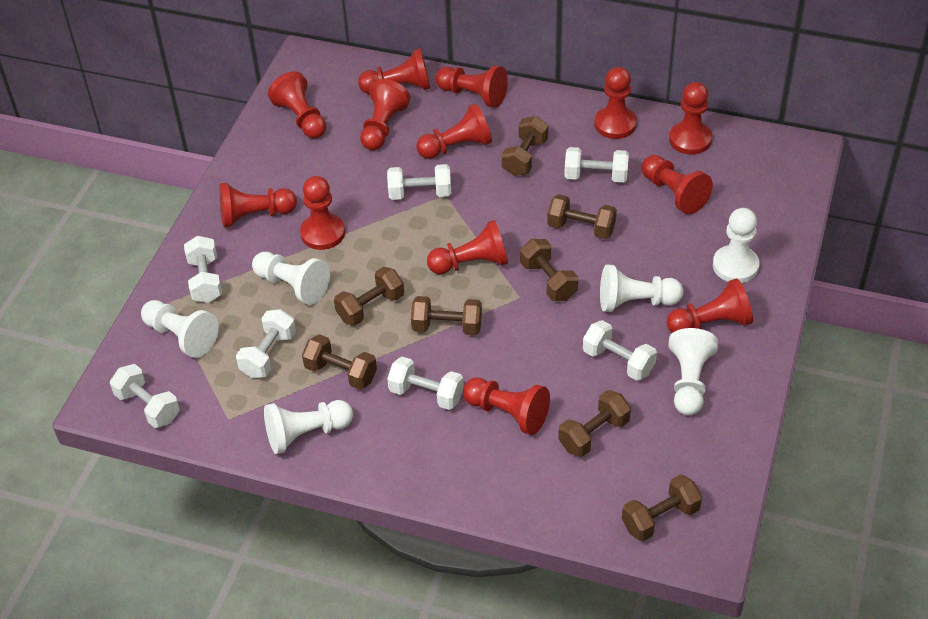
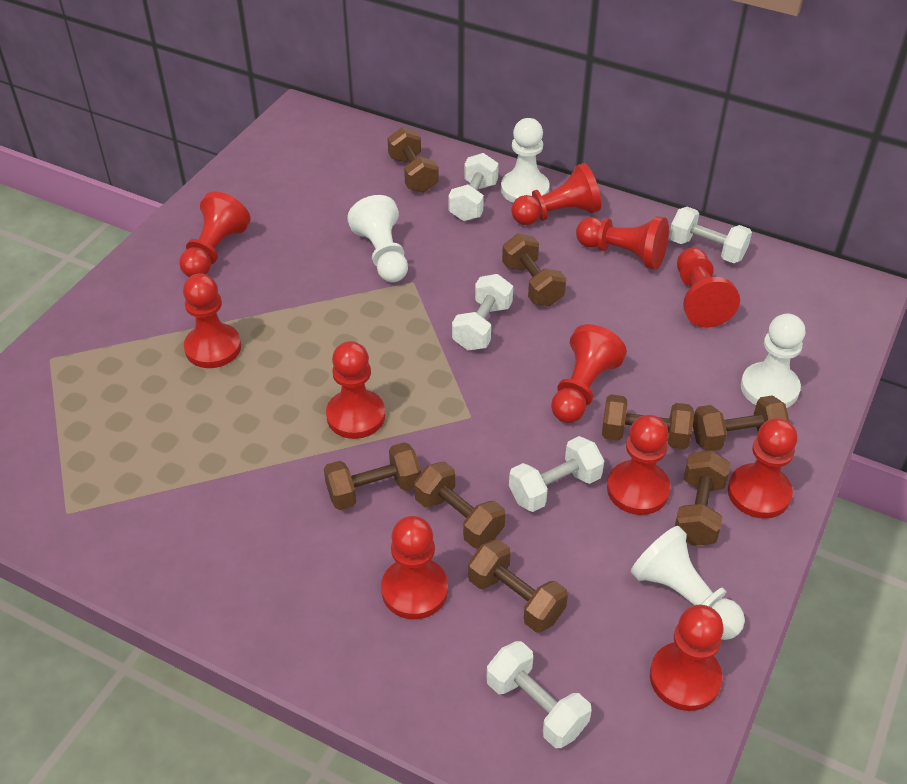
red pawn: 13 -> 11
white dumbbell: 7 -> 5
white pawn: 6 -> 4

